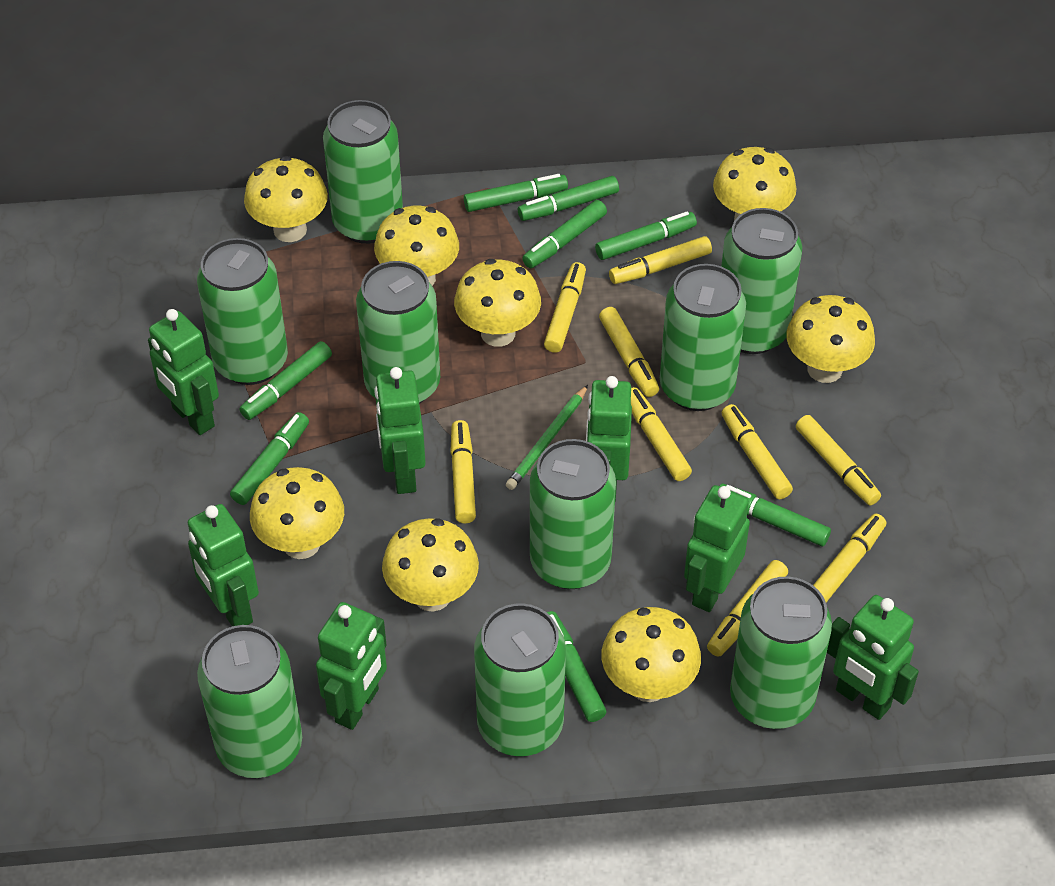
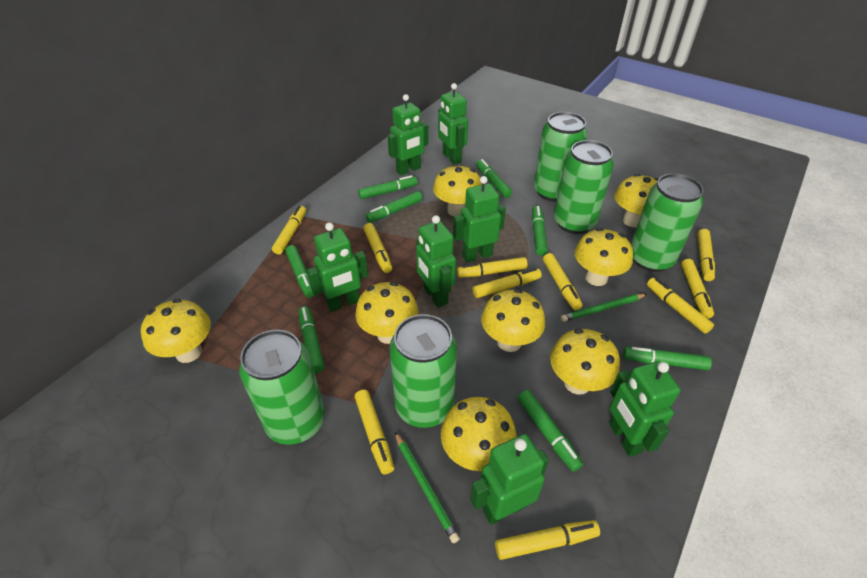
green can: 9 -> 5
green pencil: 1 -> 2
yellow marker: 9 -> 10

